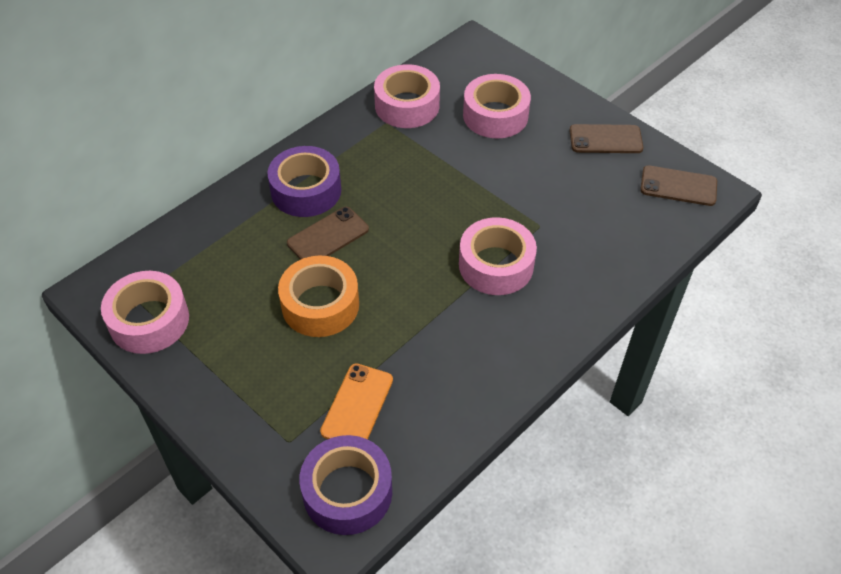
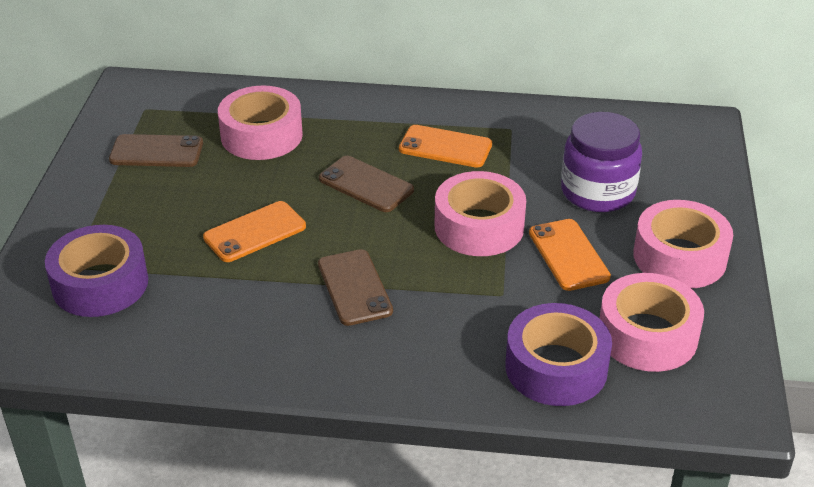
orange phone: 1 -> 3
orange tape: 1 -> 0
purple jar: 0 -> 1

